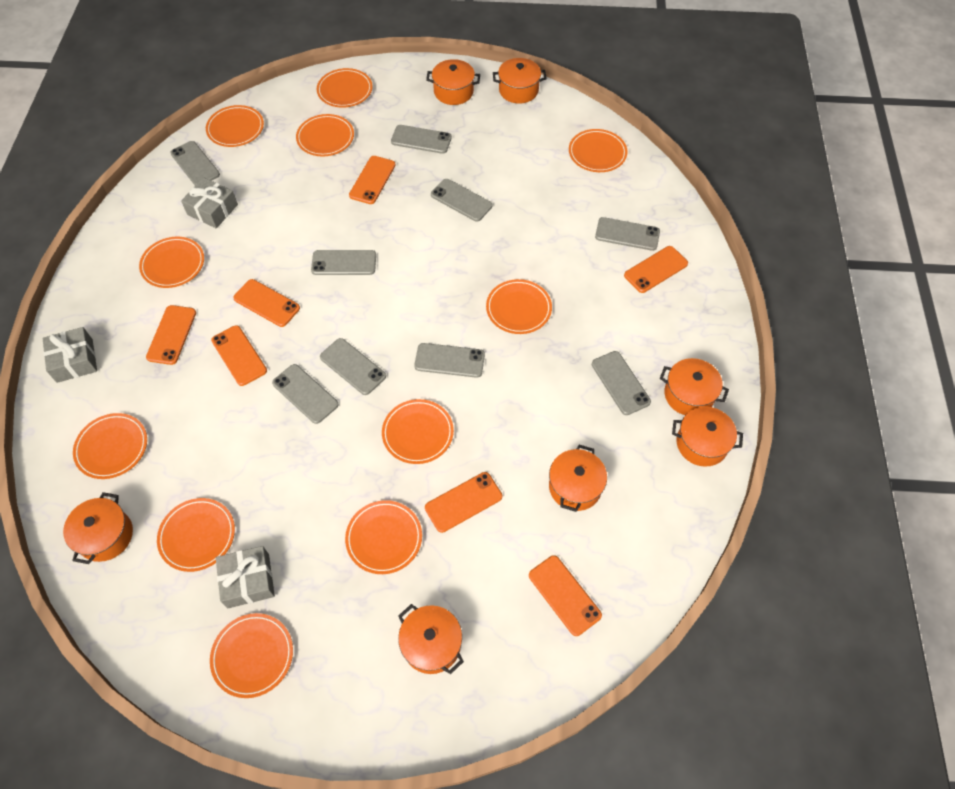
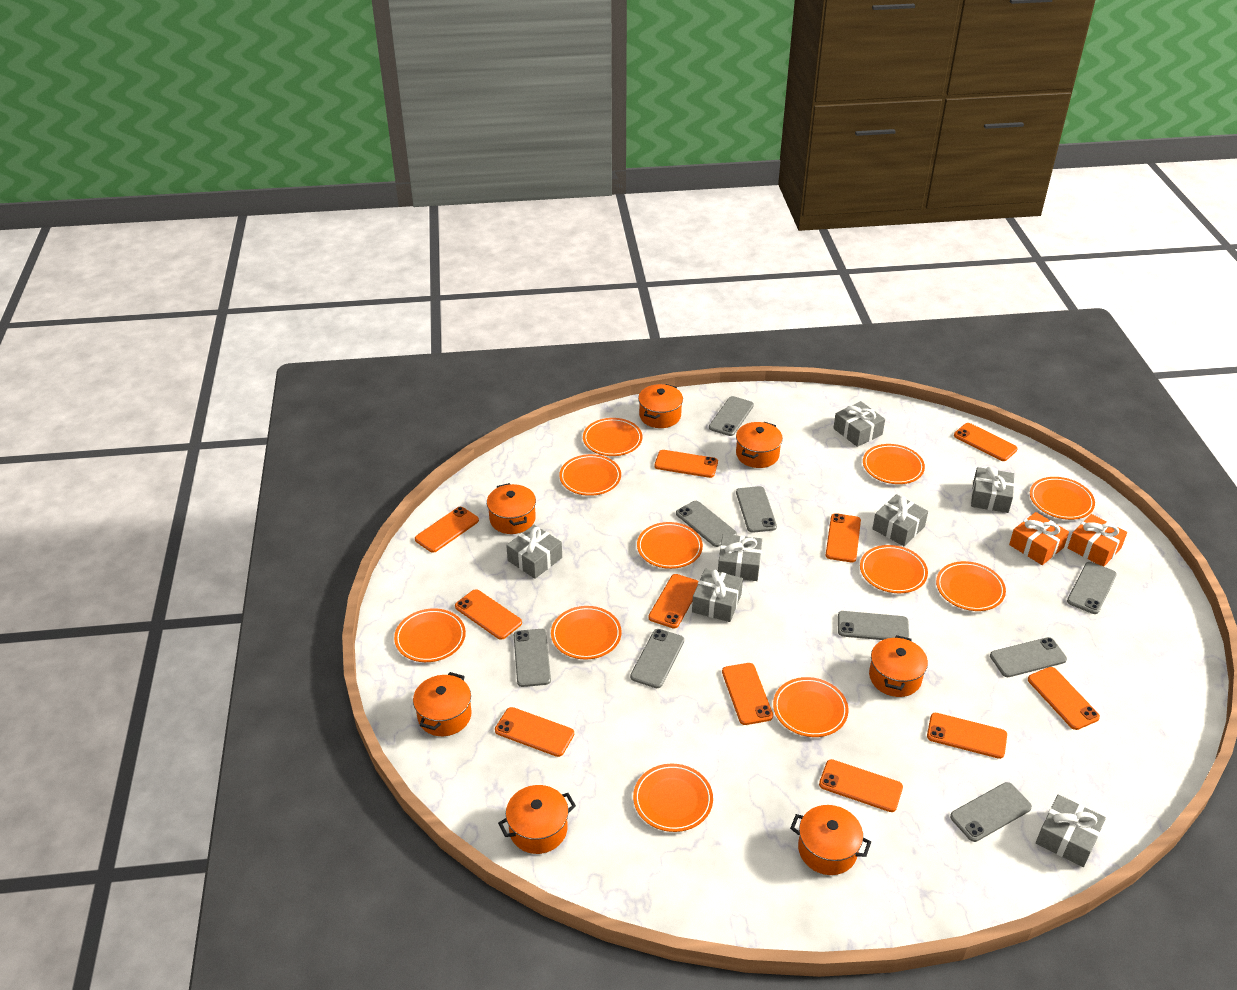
grey gift: 3 -> 7
orange gift: 0 -> 2
orange phone: 7 -> 11

